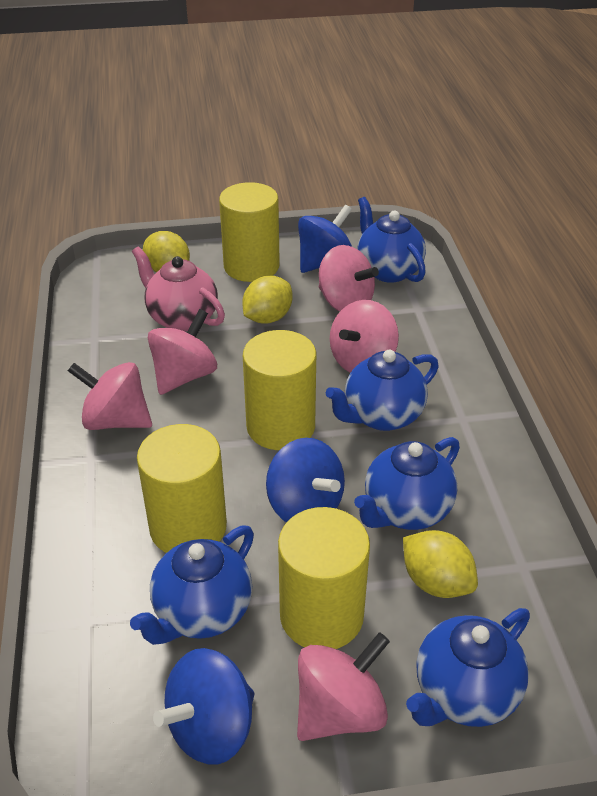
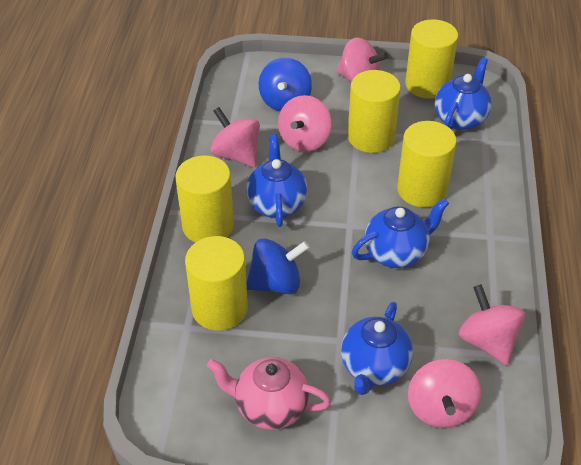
blue spinning top: 3 -> 2
blue teapot: 5 -> 4
yellow cylinder: 4 -> 5
yellow lemon: 3 -> 0

